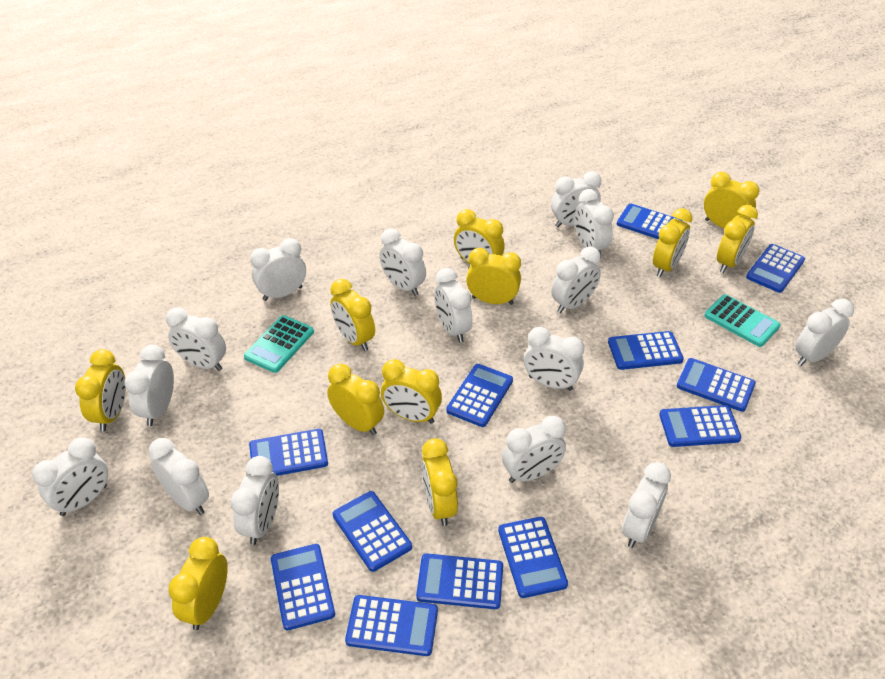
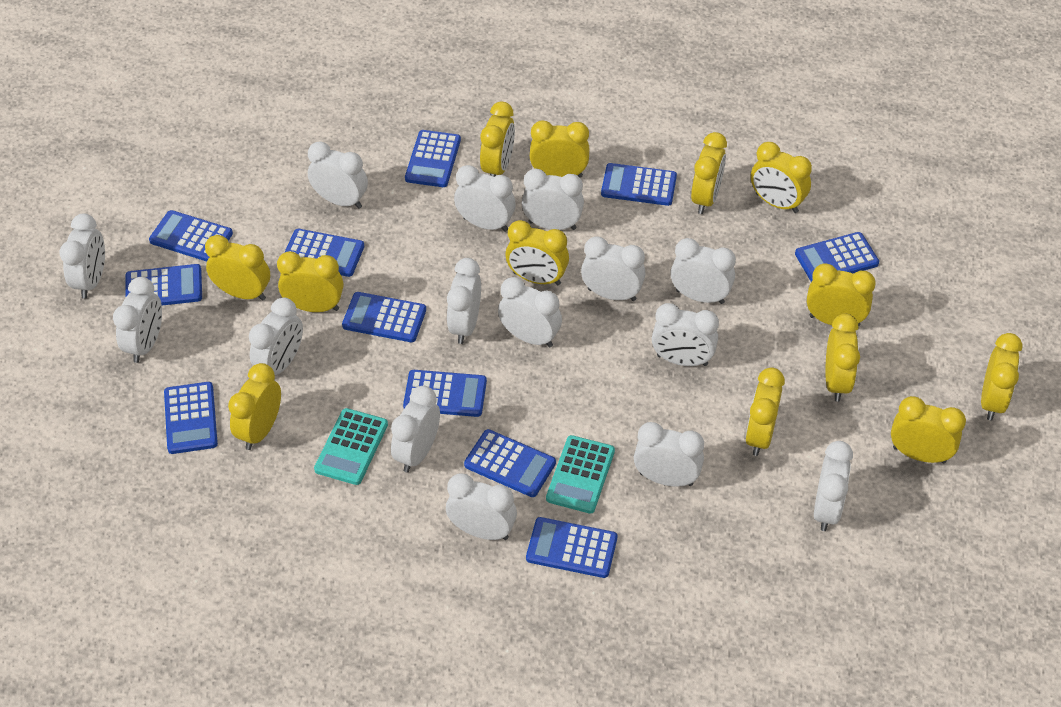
blue calculator: 12 -> 11
yellow clock: 11 -> 13

